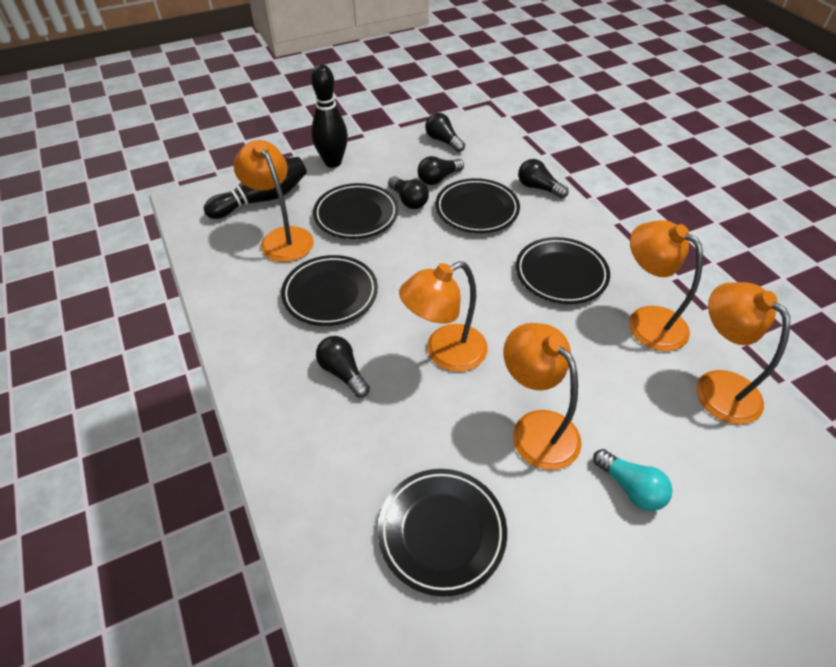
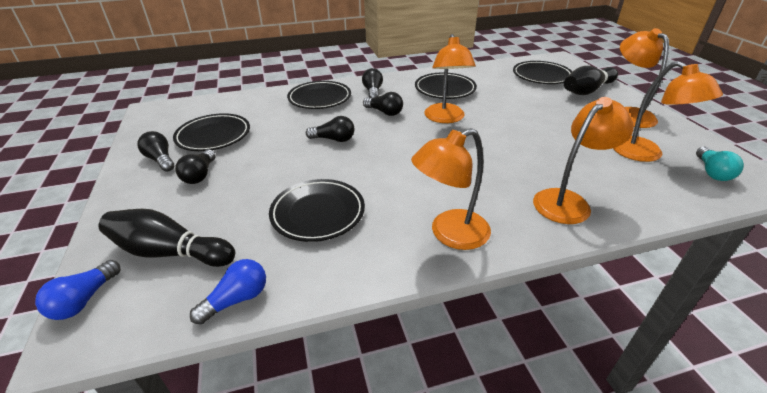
blue light bulb: 0 -> 2

